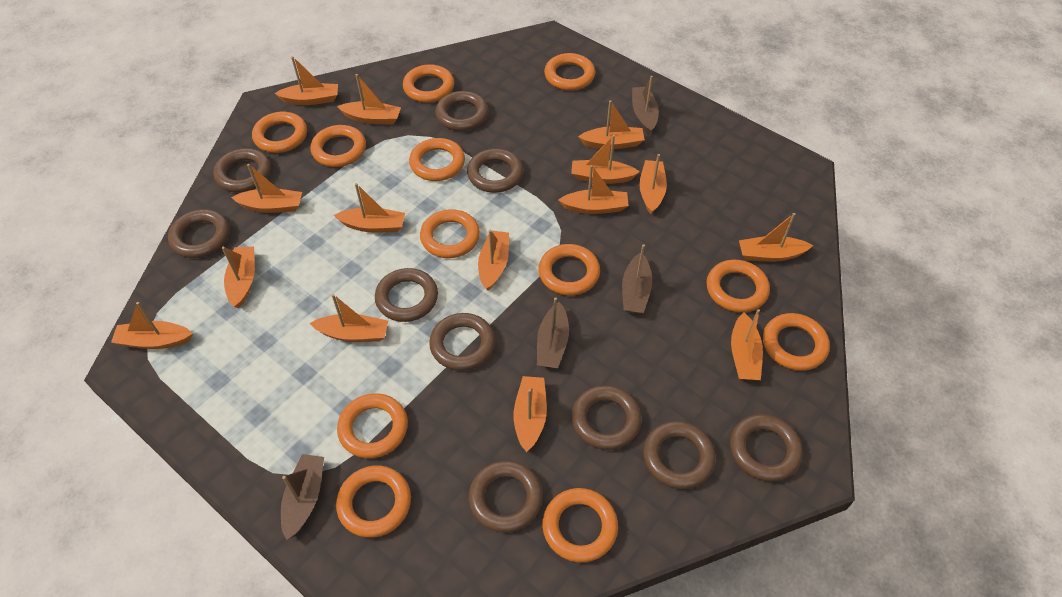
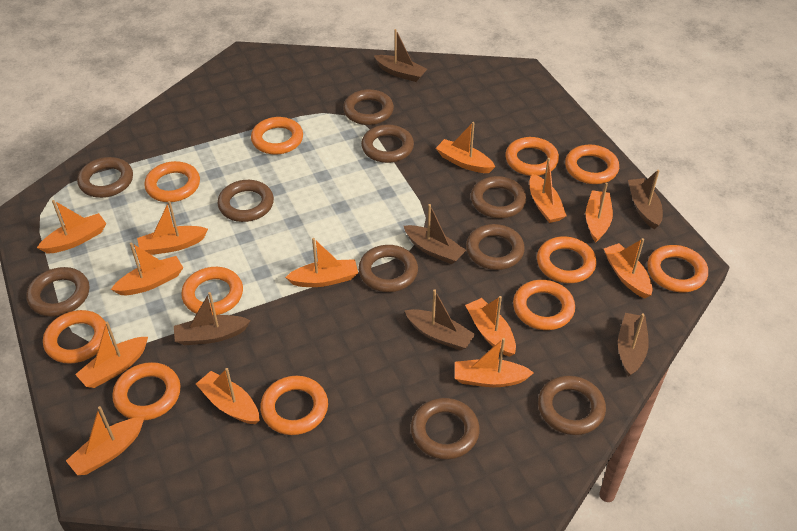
brown boat: 4 -> 6
orange boat: 15 -> 13
orange ring: 12 -> 11

